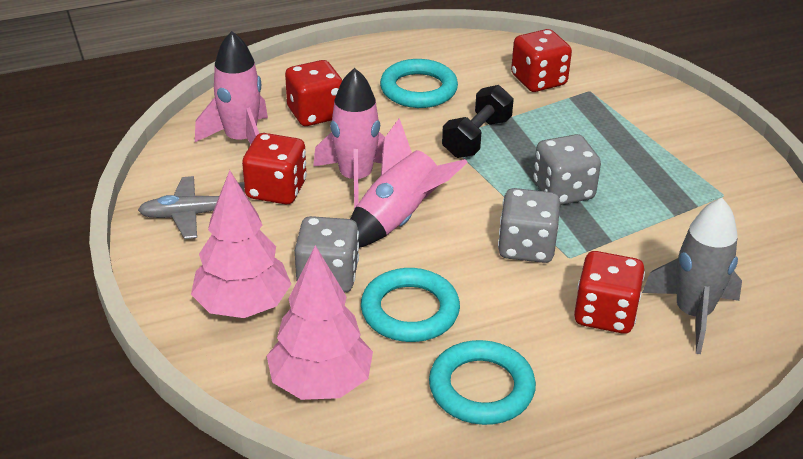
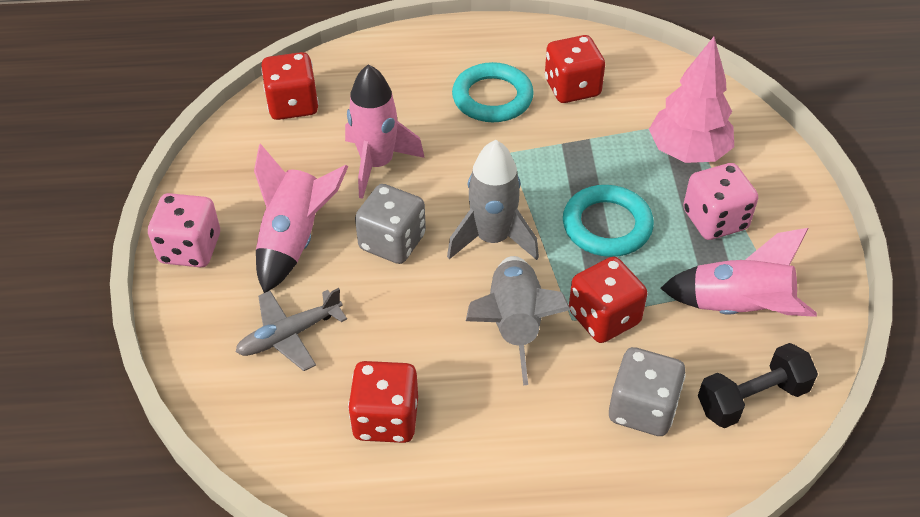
grey dice: 3 -> 2
grey rocket: 1 -> 2
pink dice: 0 -> 2
pink tree: 2 -> 1
turquoise ring: 3 -> 2

